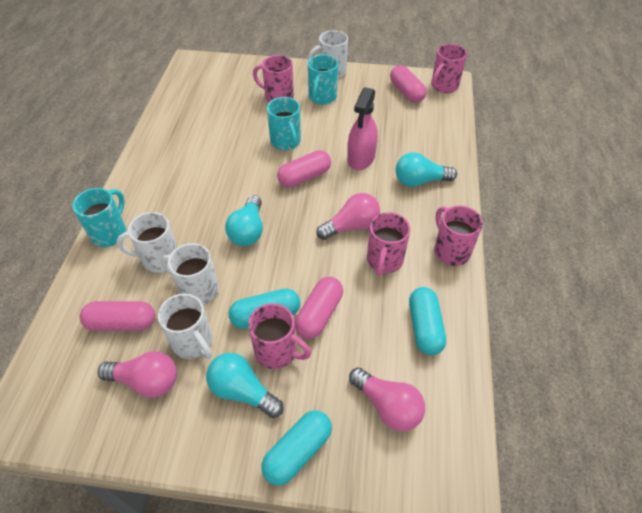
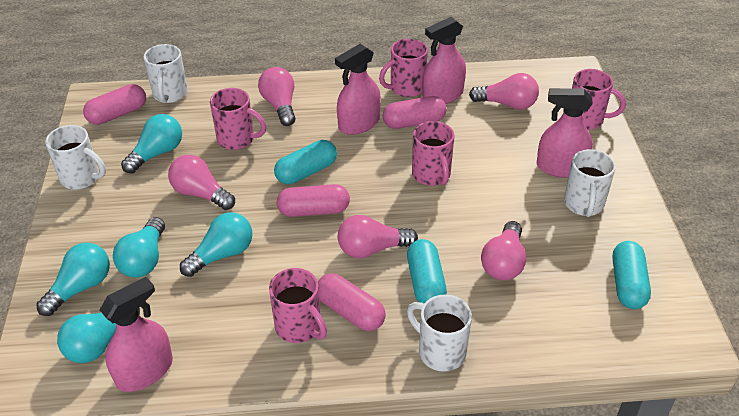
pink light bulb: 3 -> 5
pink spray bottle: 1 -> 4
turquoise light bulb: 3 -> 5
turquoise mug: 3 -> 0

